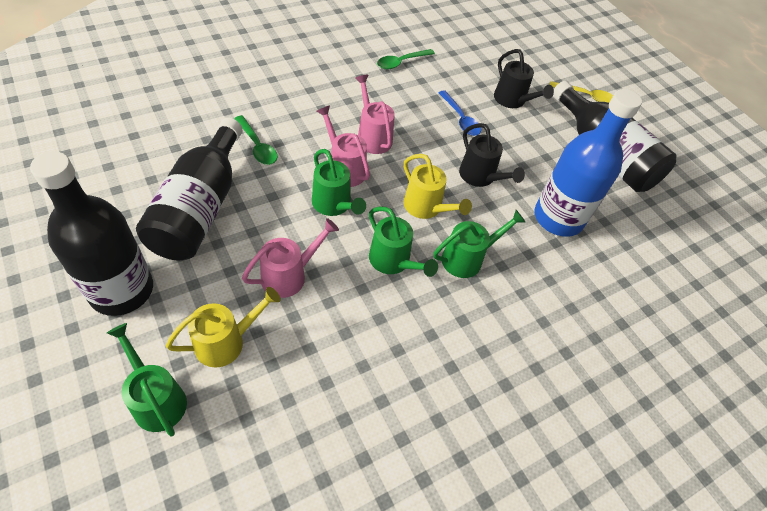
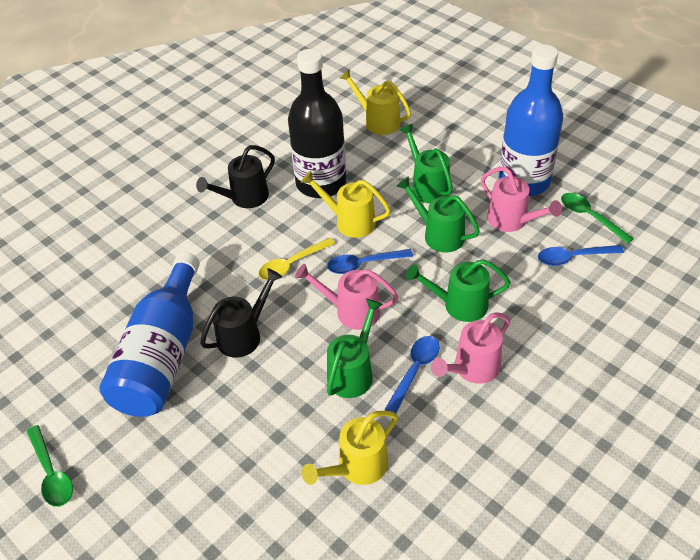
black bottle: 3 -> 1
blue bottle: 1 -> 2
blue spoon: 1 -> 3
yellow watering can: 2 -> 3

